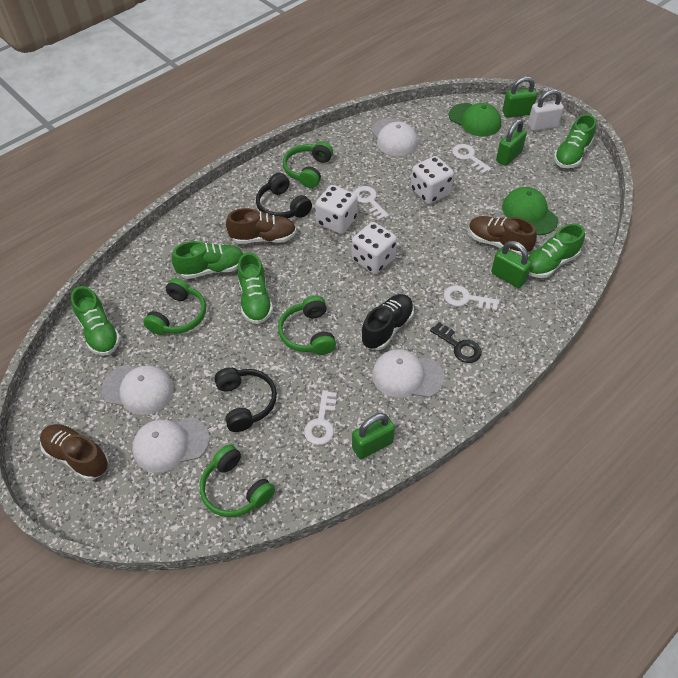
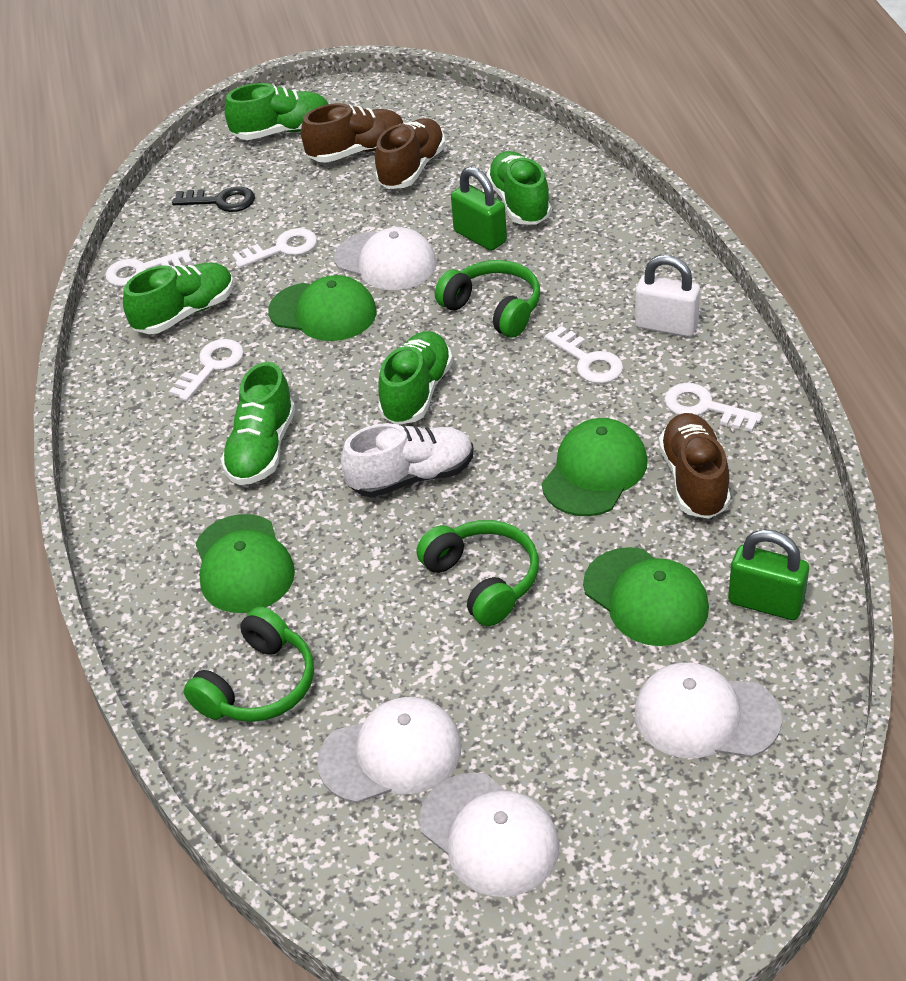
black headphones: 2 -> 0
black shoe: 1 -> 0
green cap: 2 -> 4
green headphones: 4 -> 3
green padlock: 4 -> 2
white dice: 3 -> 0
white key: 4 -> 5
white shoe: 0 -> 1

